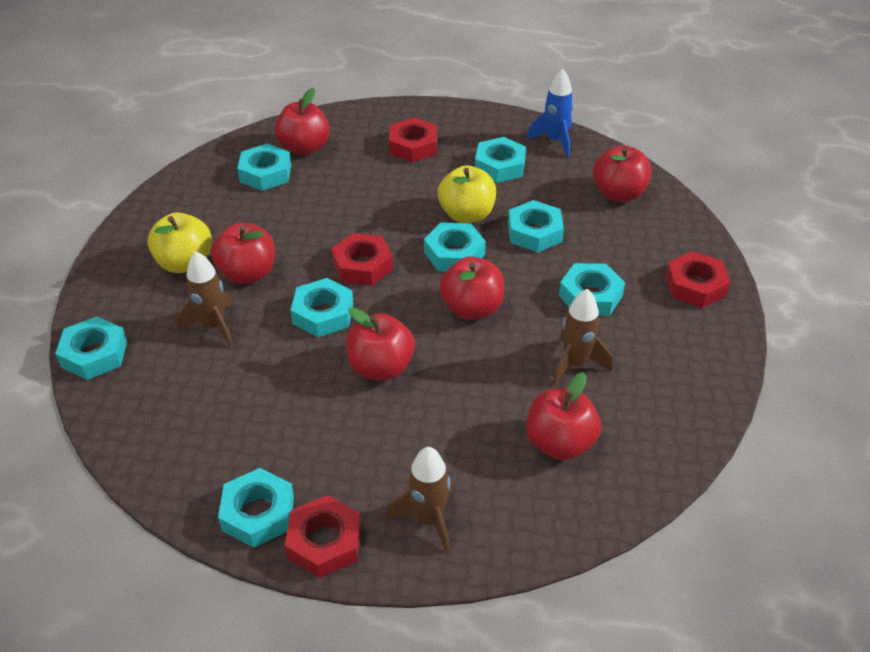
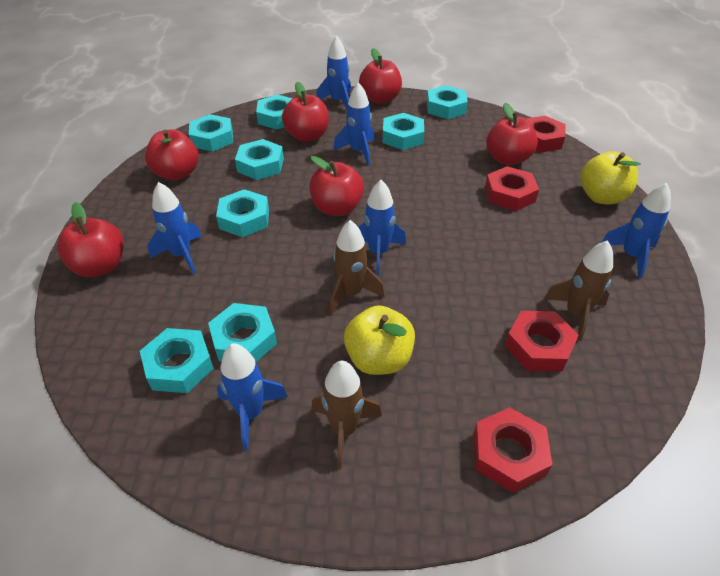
blue rocket: 1 -> 6

